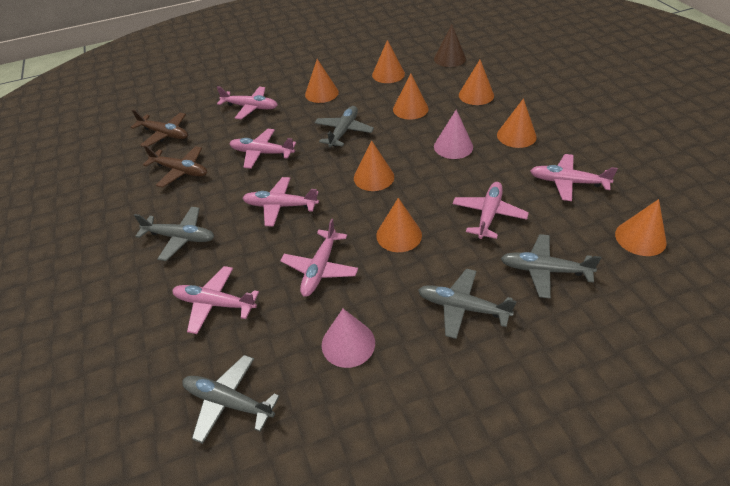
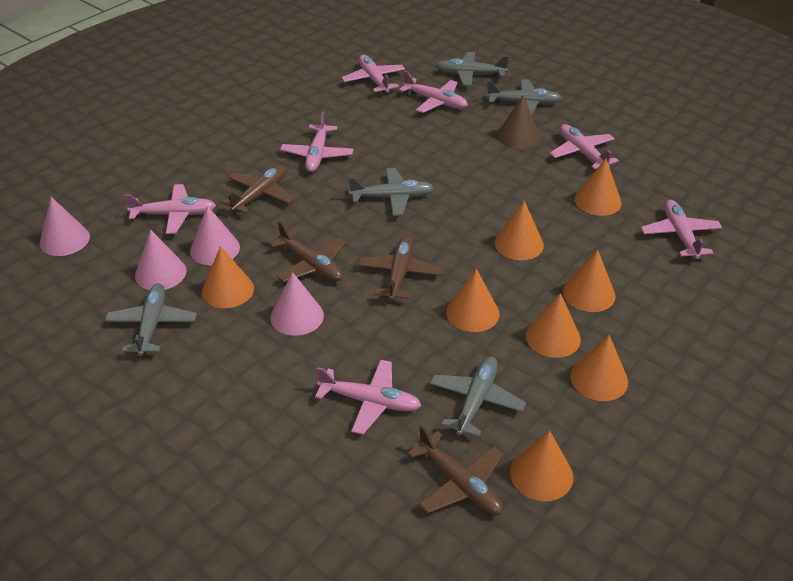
brown plane: 2 -> 4
pink cone: 2 -> 4

